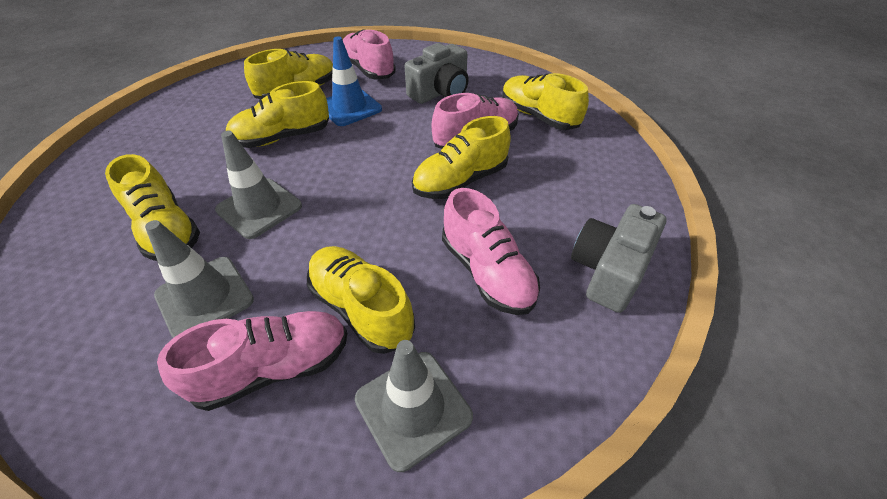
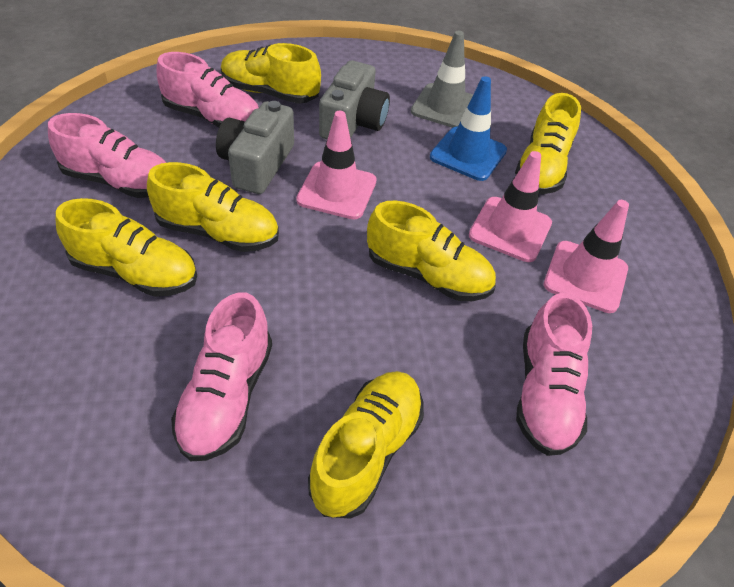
grey traffic cone: 3 -> 1
pink traffic cone: 0 -> 3

